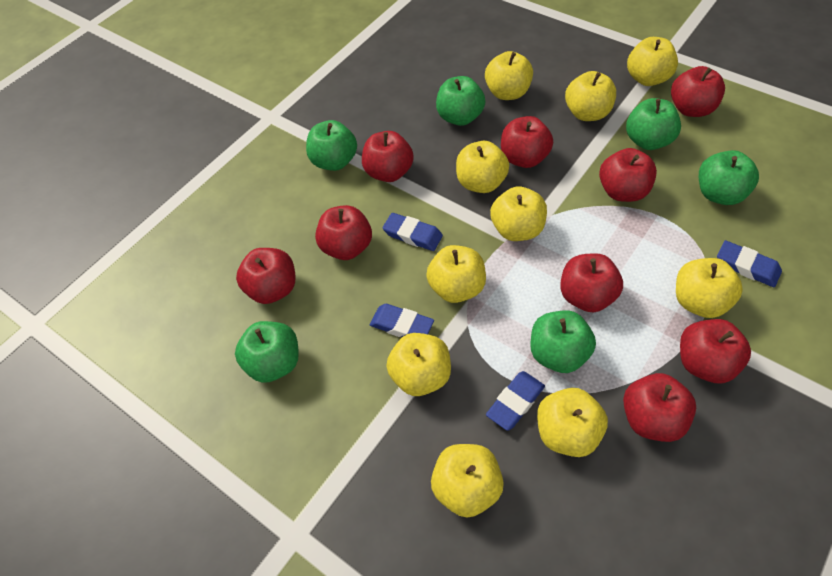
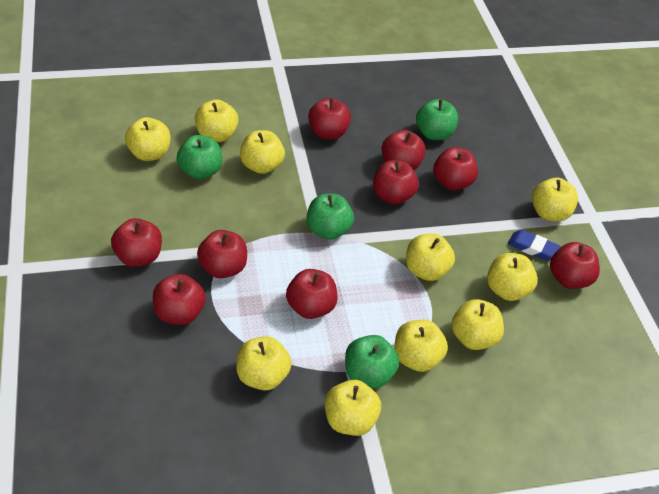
blue eraser: 4 -> 1
green apple: 6 -> 4

